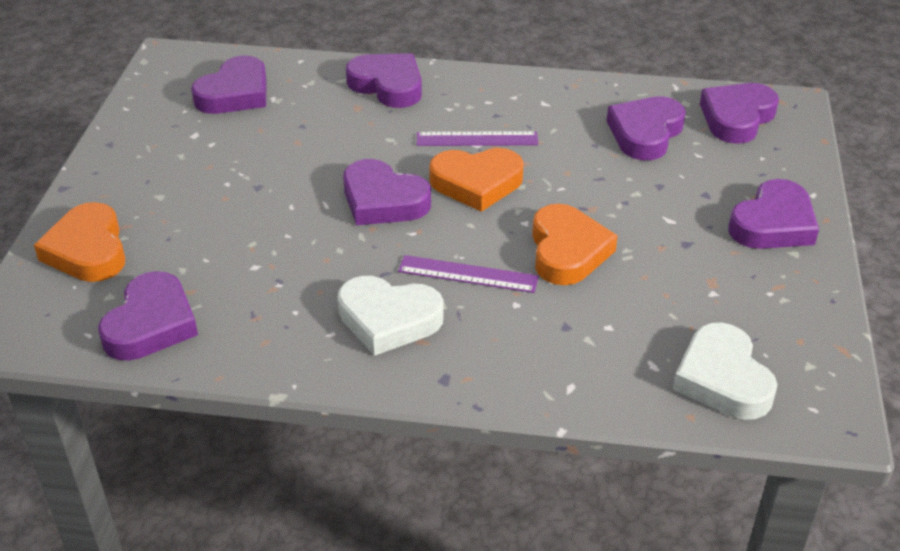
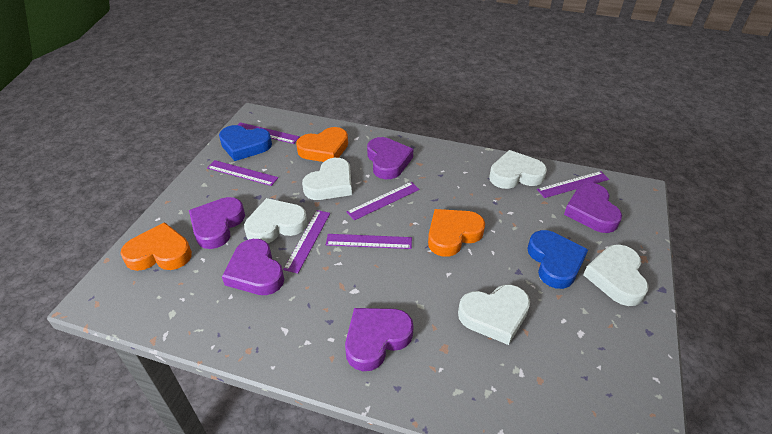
blue heart: 0 -> 2
purple heart: 7 -> 5
purple ruler: 2 -> 6
white heart: 2 -> 5

